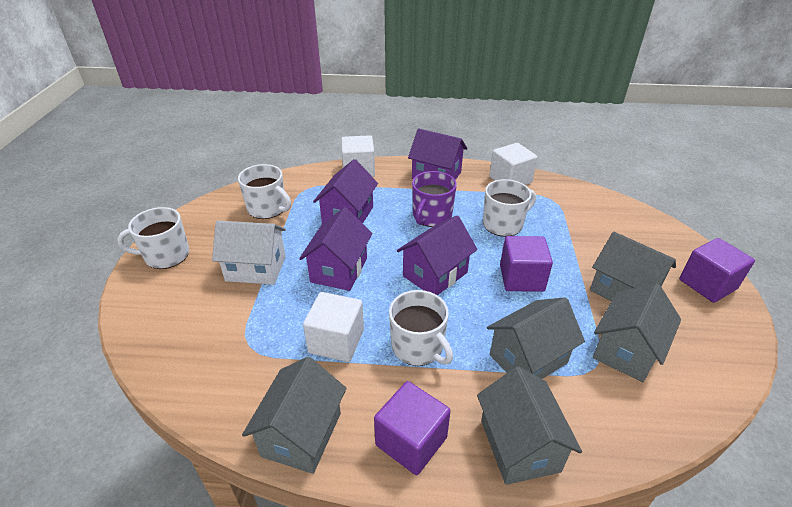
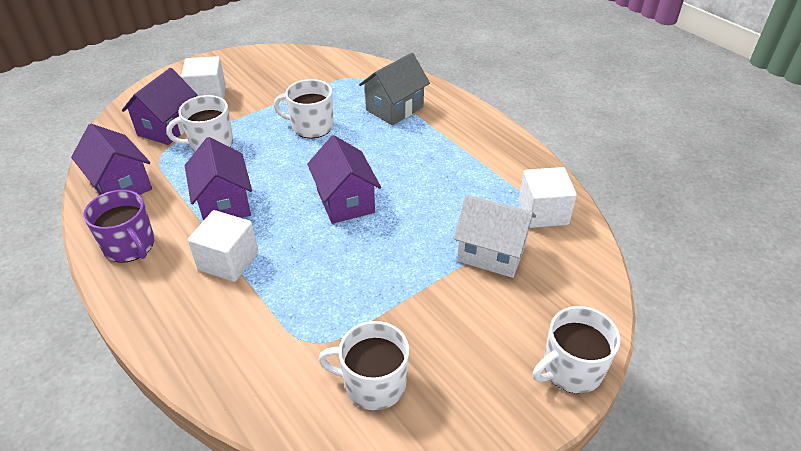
grey house: 5 -> 1
purple cube: 3 -> 0

